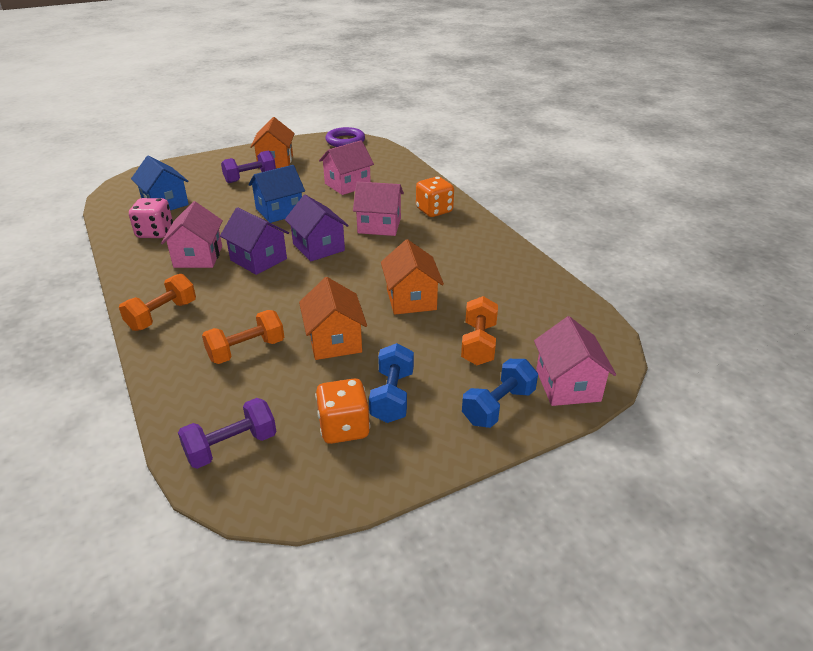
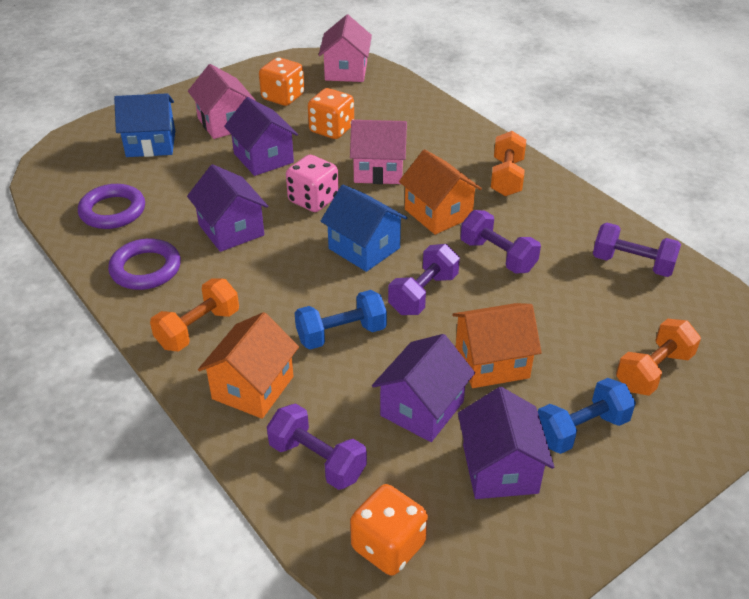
orange dice: 2 -> 3
pink house: 4 -> 3
purple dumbbell: 2 -> 4
purple house: 2 -> 4
purple ring: 1 -> 2

